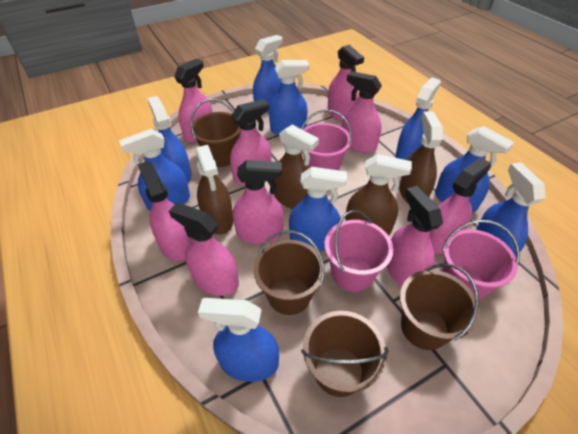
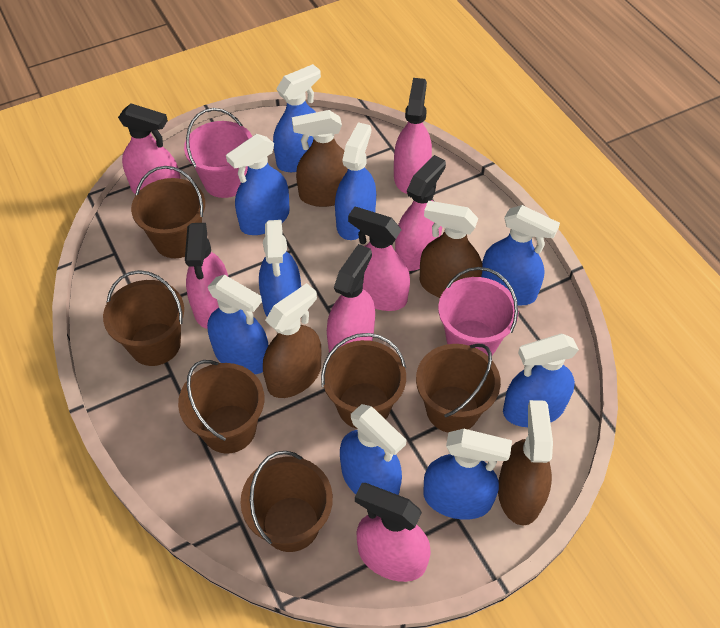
brown bucket: 4 -> 6
pink bucket: 3 -> 2
pink spray bottle: 9 -> 7

